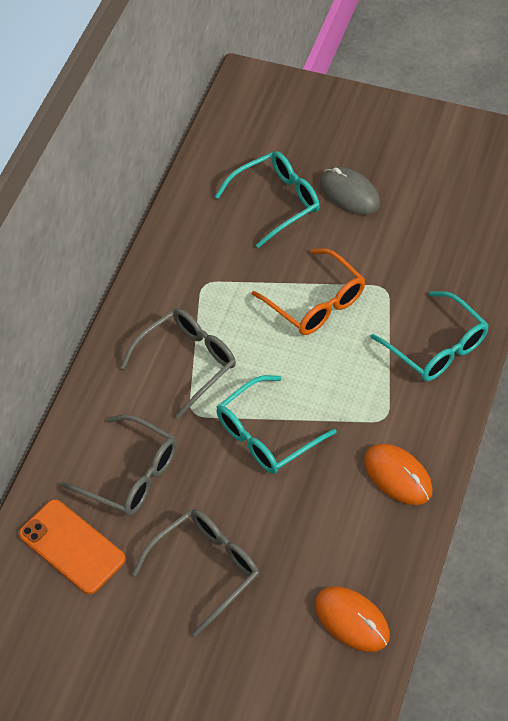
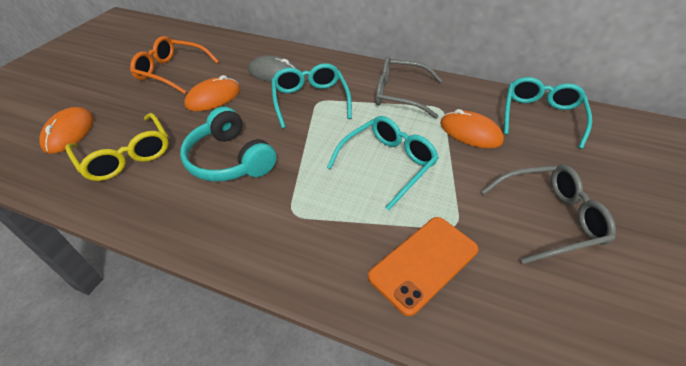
grey glasses: 3 -> 2
orange mouse: 2 -> 3
turquoise headphones: 0 -> 1
yellow glasses: 0 -> 1

